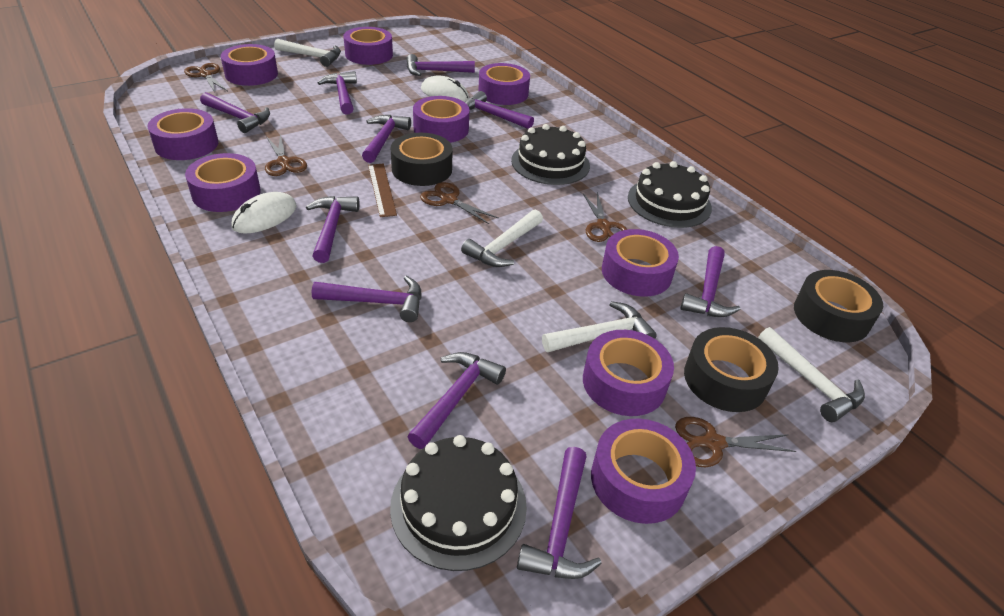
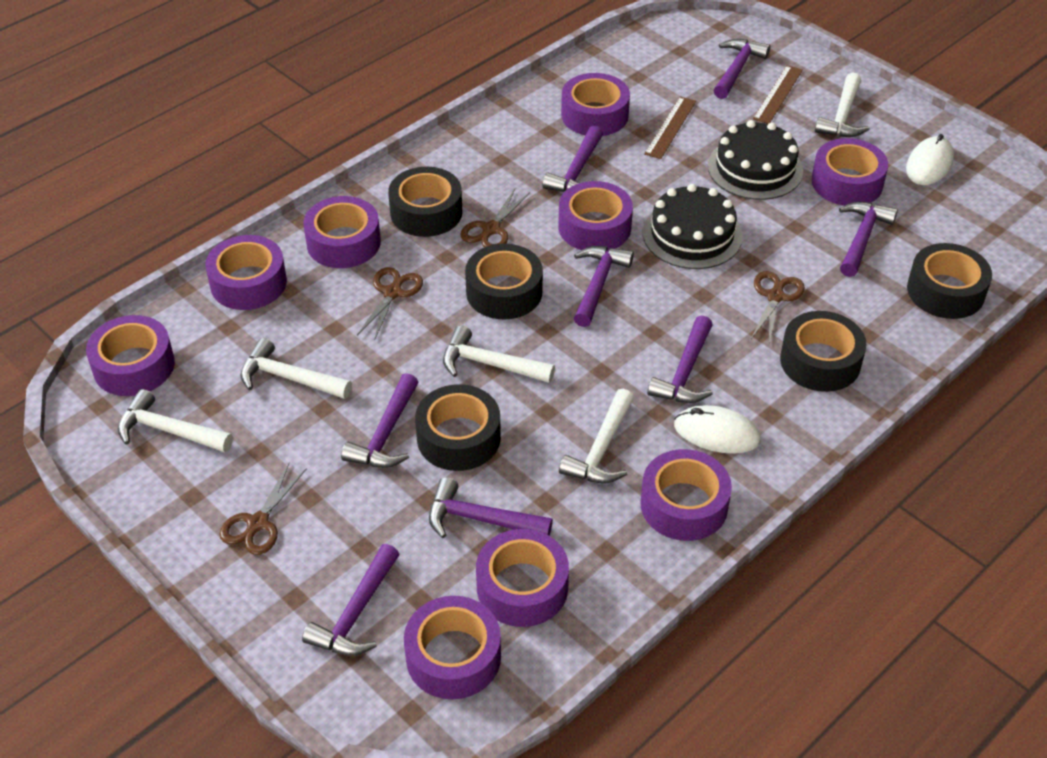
black cake: 3 -> 2
black tape: 3 -> 5
brown ruler: 1 -> 2
brown scissors: 5 -> 4
purple hammer: 10 -> 8
white hammer: 4 -> 5

